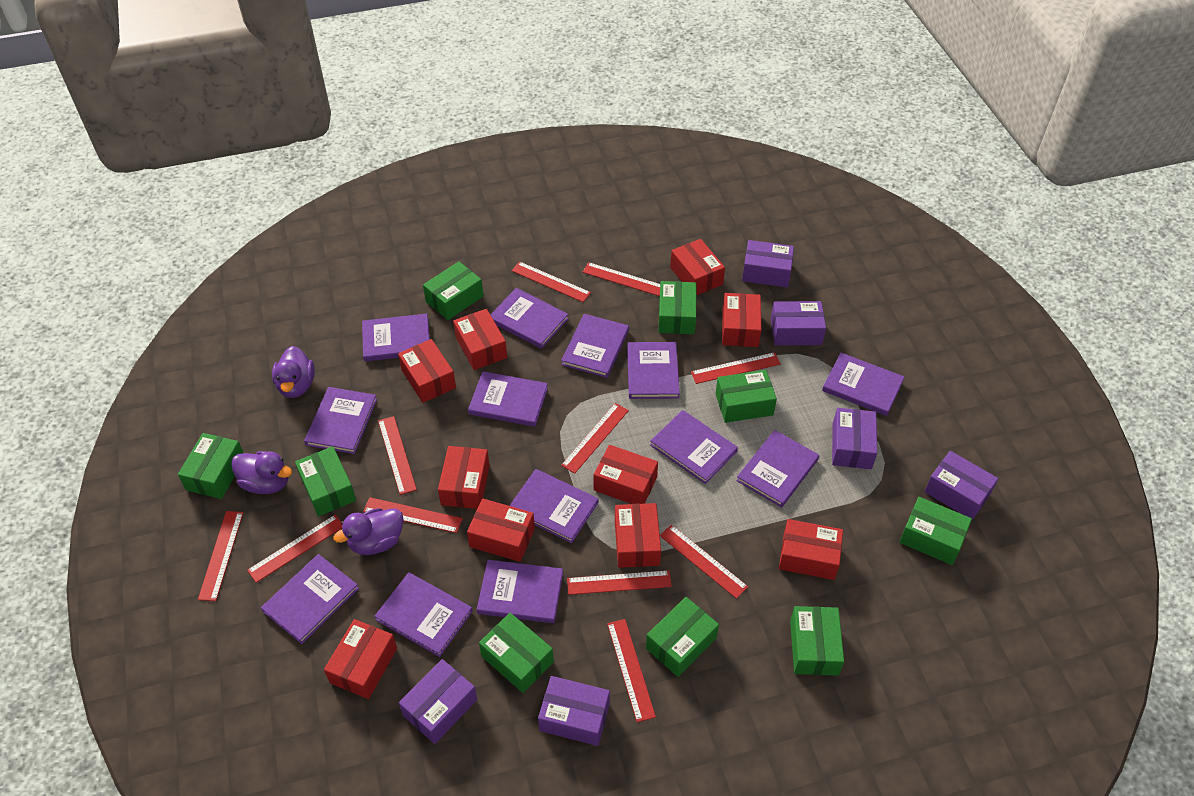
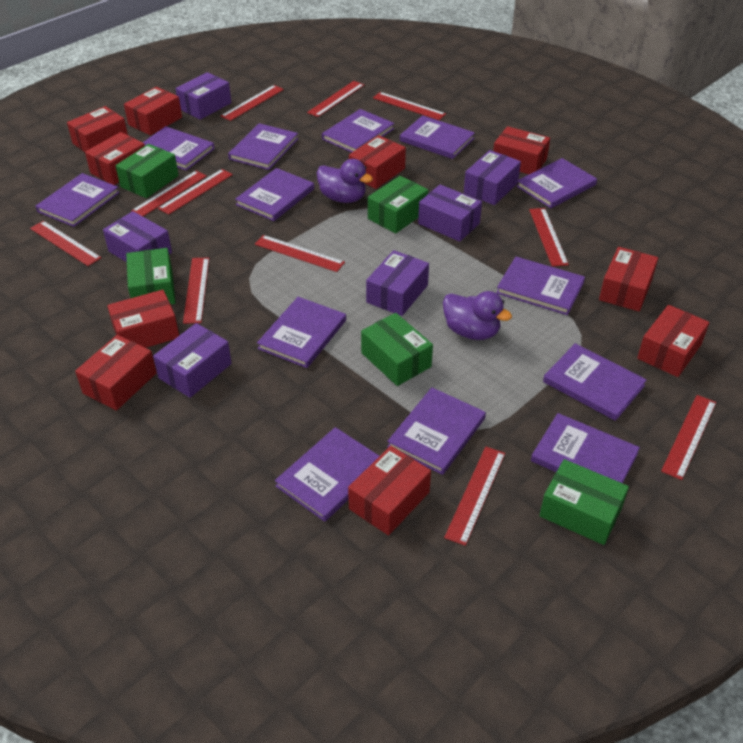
green box: 9 -> 5
purple duck: 3 -> 2

